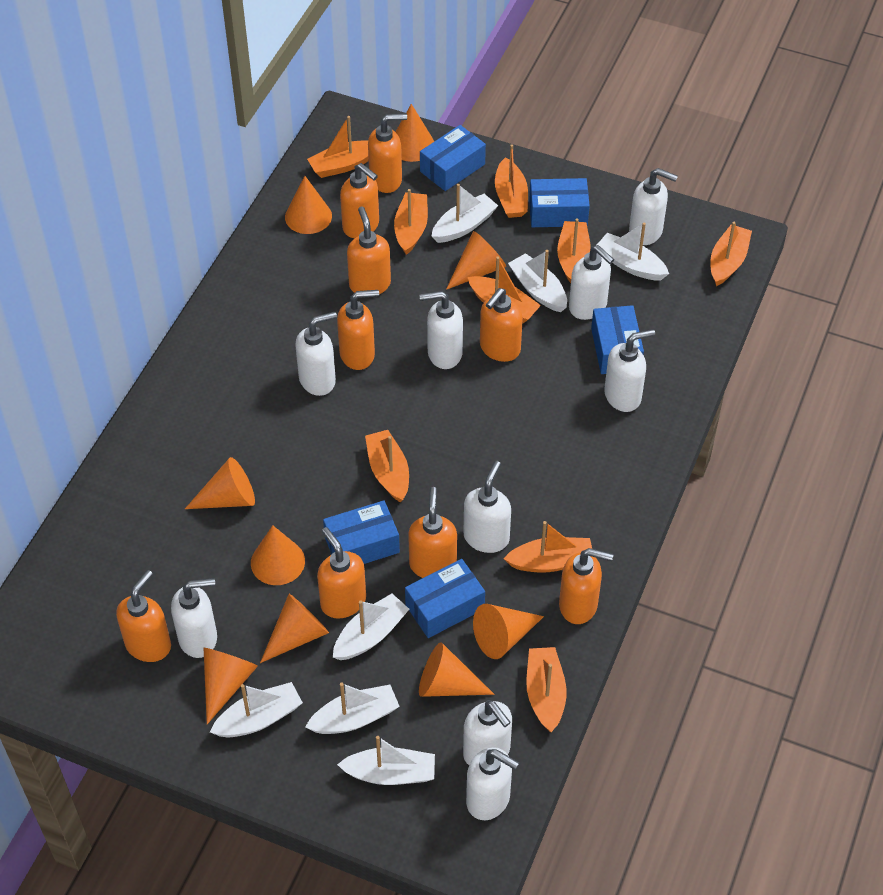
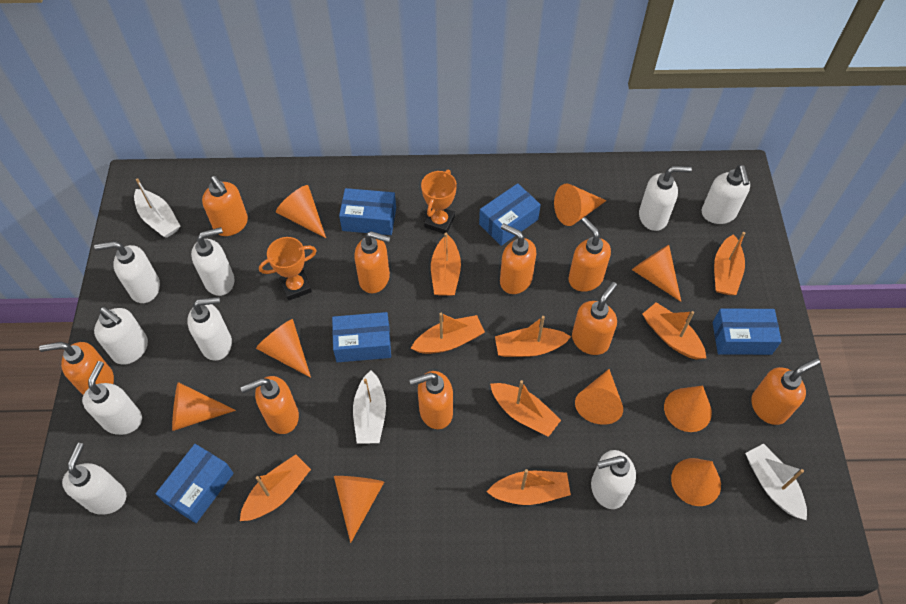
orange boat: 9 -> 8
orange trophy: 0 -> 2
white boat: 7 -> 3

